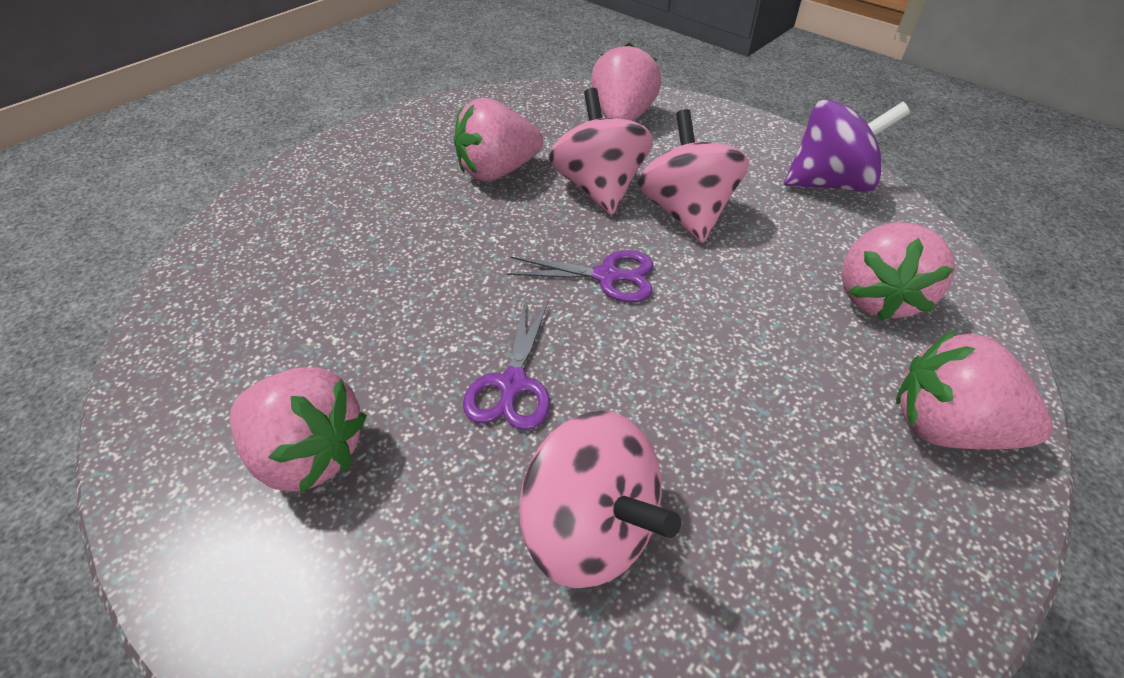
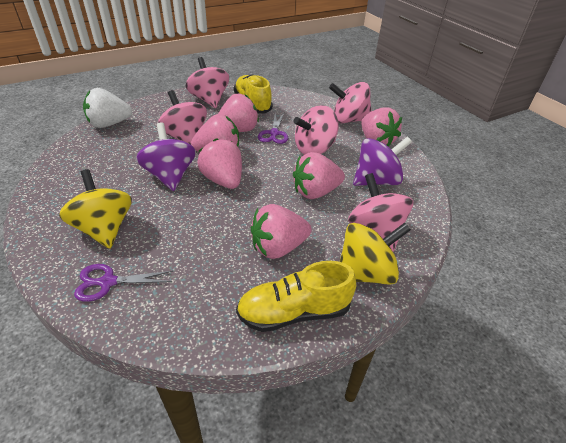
pink spinning top: 3 -> 5
pink strawberry: 5 -> 6
purple spinning top: 1 -> 2
white strawberry: 0 -> 1
yellow shoe: 0 -> 2
yellow spinning top: 0 -> 2

